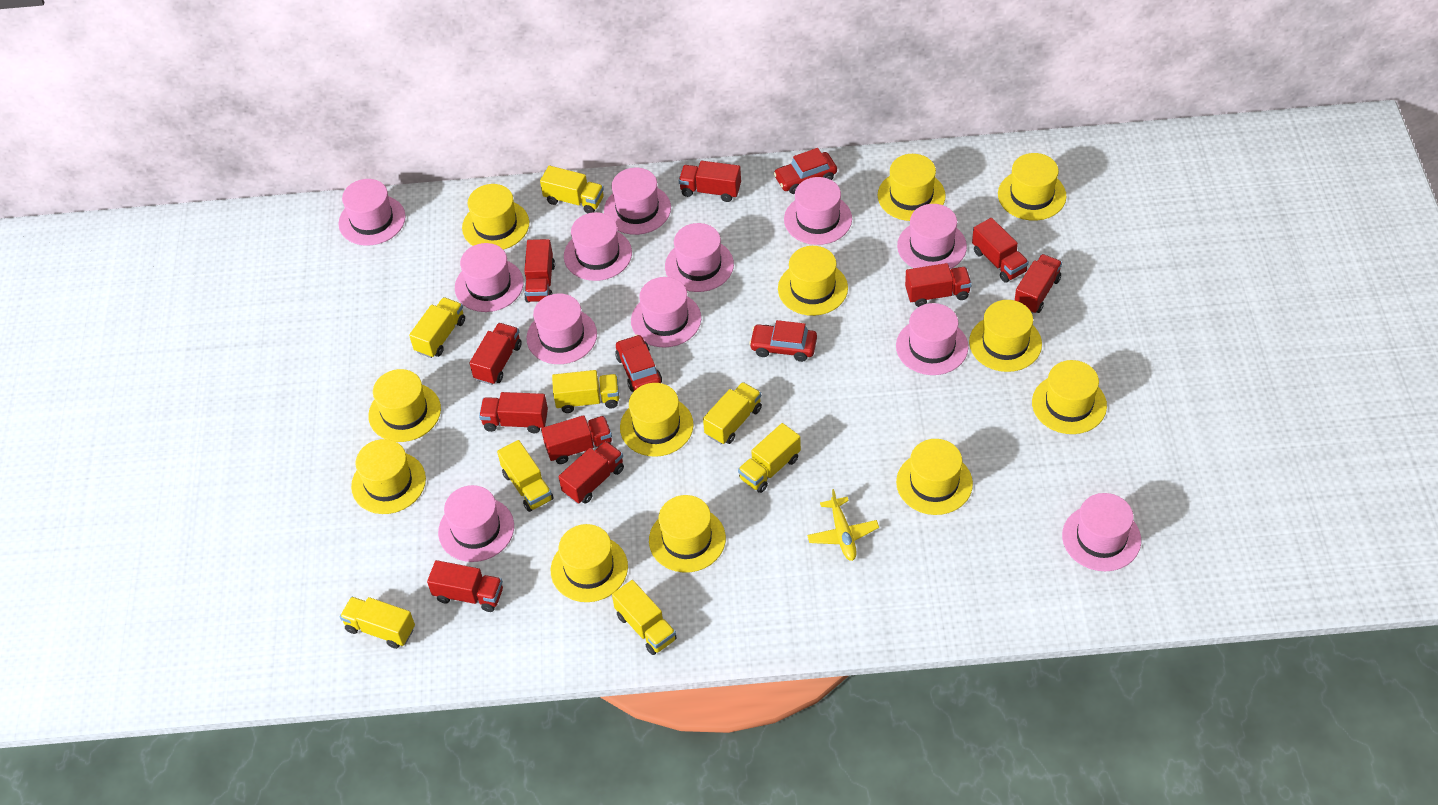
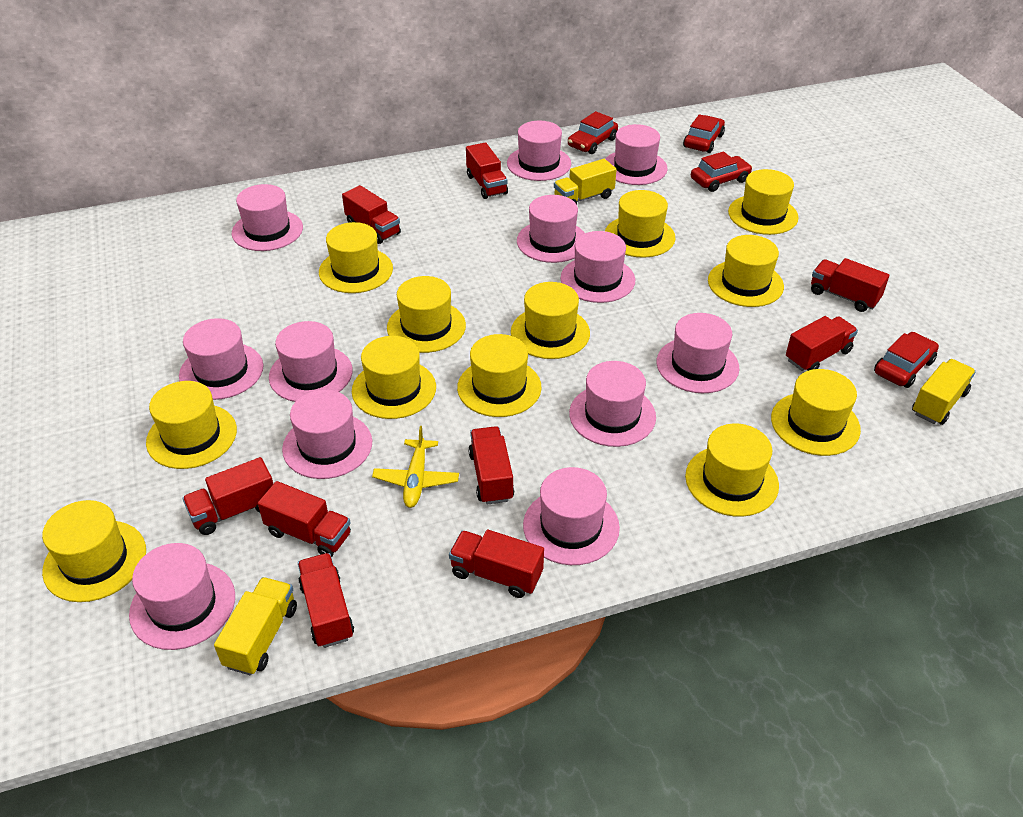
red car: 3 -> 4
red truck: 10 -> 9
yellow truck: 8 -> 3

